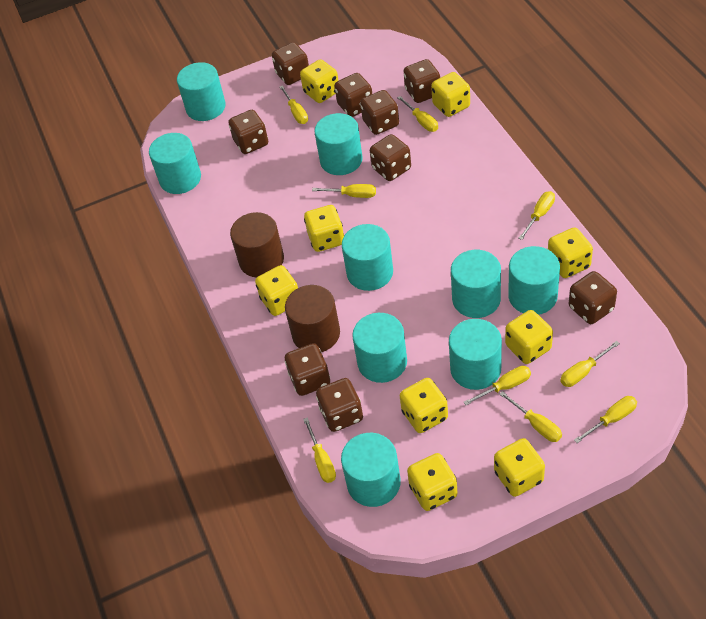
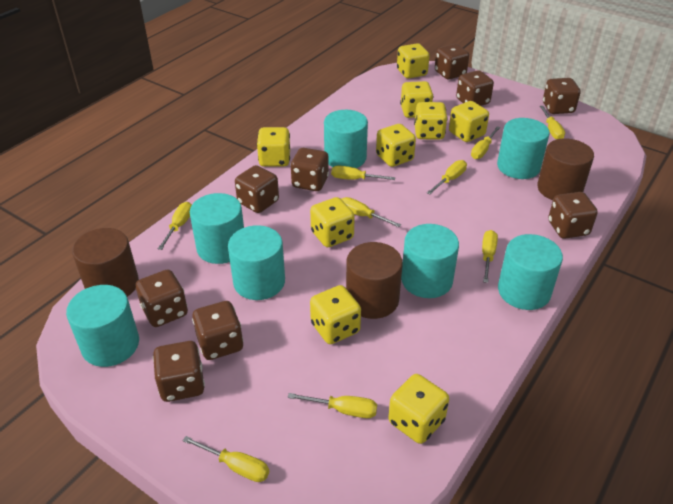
brown cylinder: 2 -> 3
turquoise cylinder: 9 -> 7

